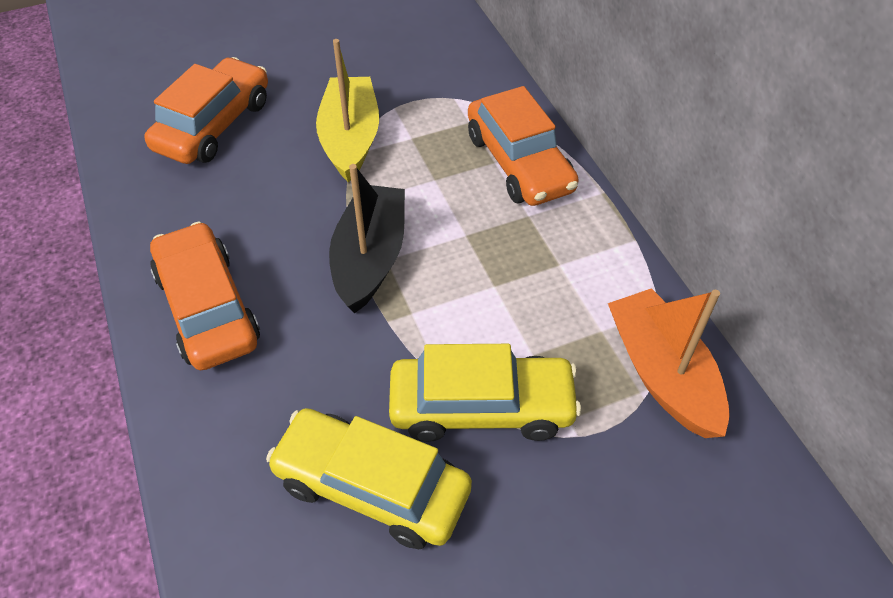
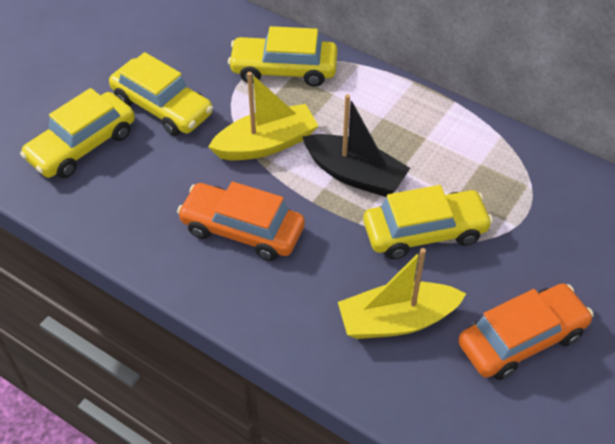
orange boat: 1 -> 0
orange car: 3 -> 2
yellow boat: 1 -> 2
yellow car: 2 -> 4

